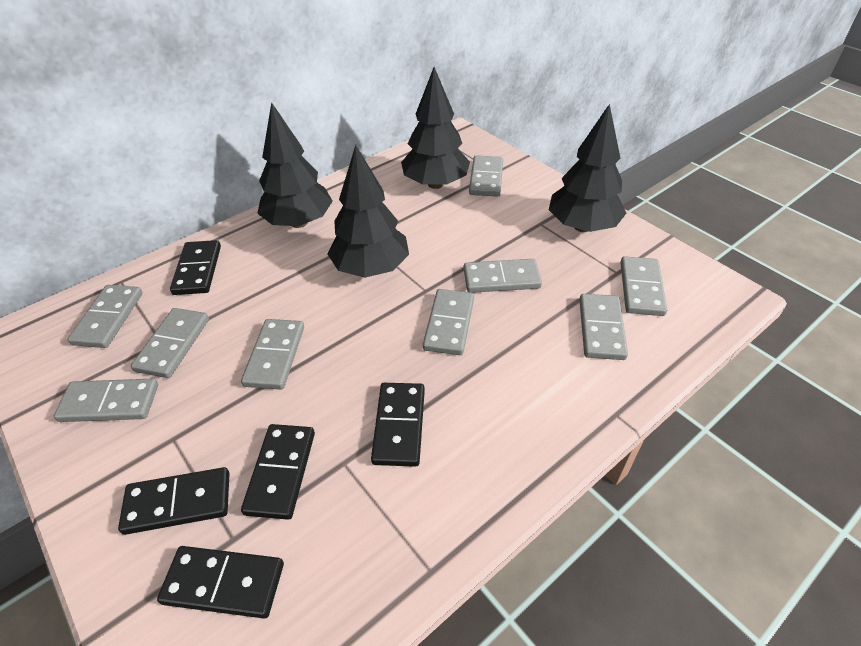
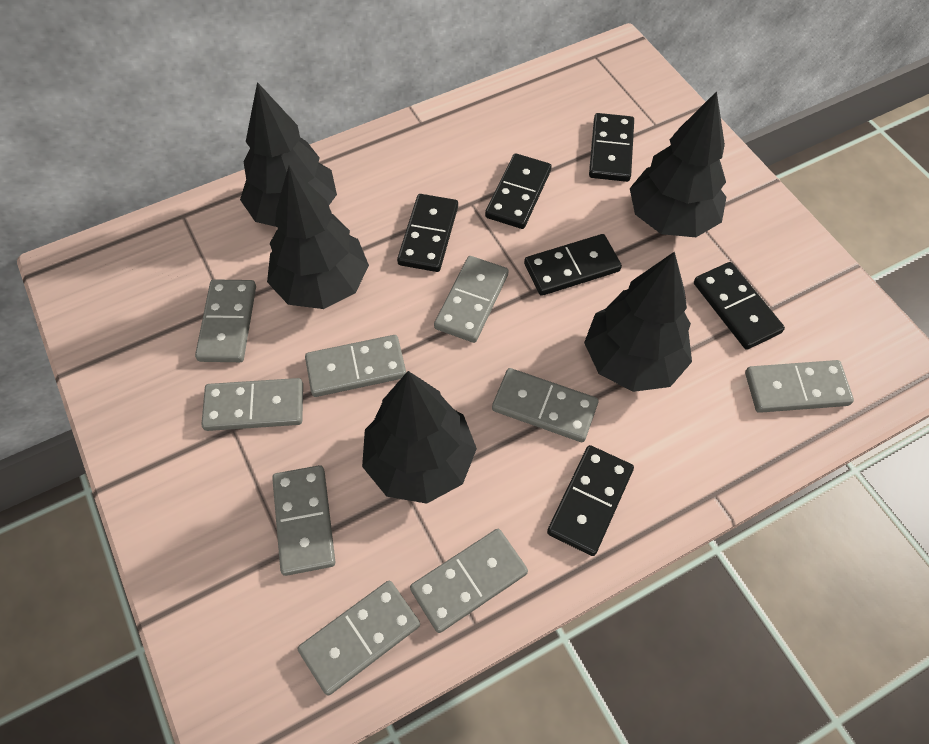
black domino: 5 -> 6
black tree: 4 -> 5

